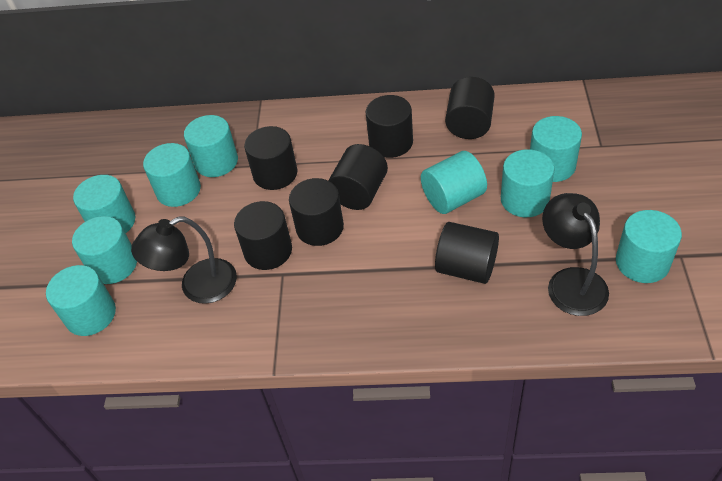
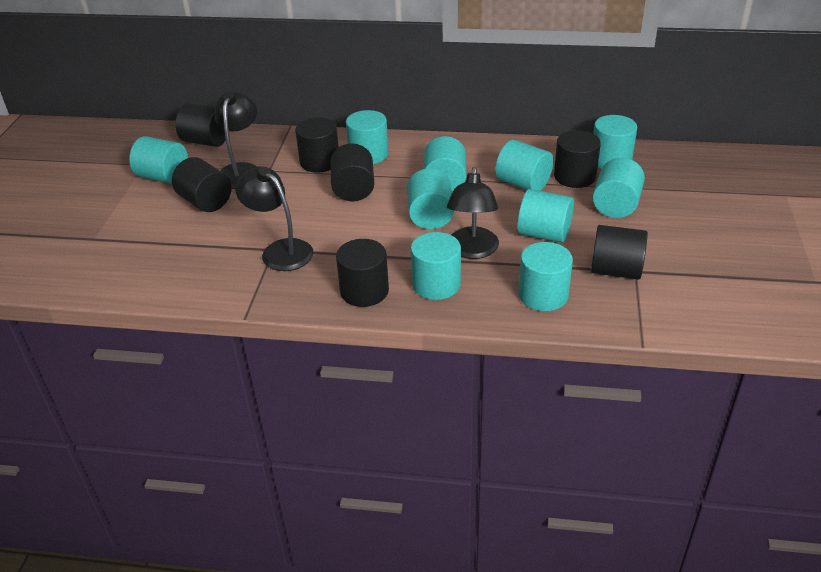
black lamp: 2 -> 3
turquoise cylinder: 9 -> 10

